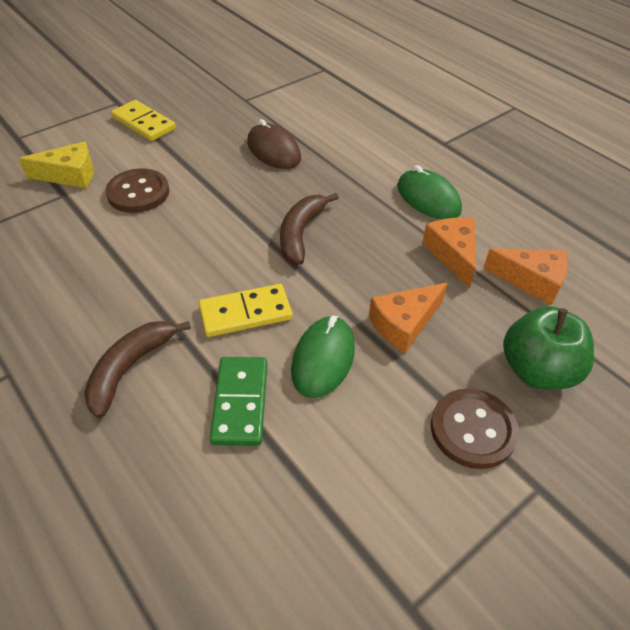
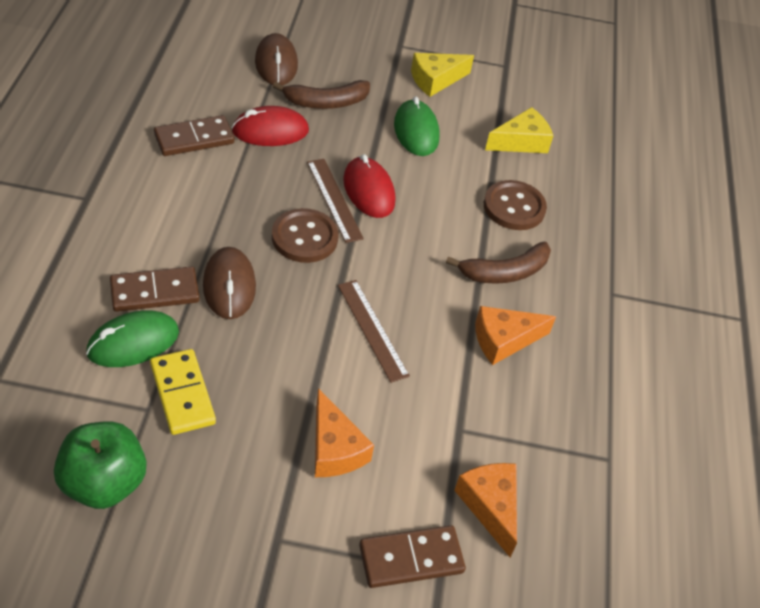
brown domino: 0 -> 3
brown mouse: 1 -> 2
brown ruler: 0 -> 2
green domino: 1 -> 0
red mouse: 0 -> 2
yellow cheese: 1 -> 2
yellow domino: 2 -> 1

